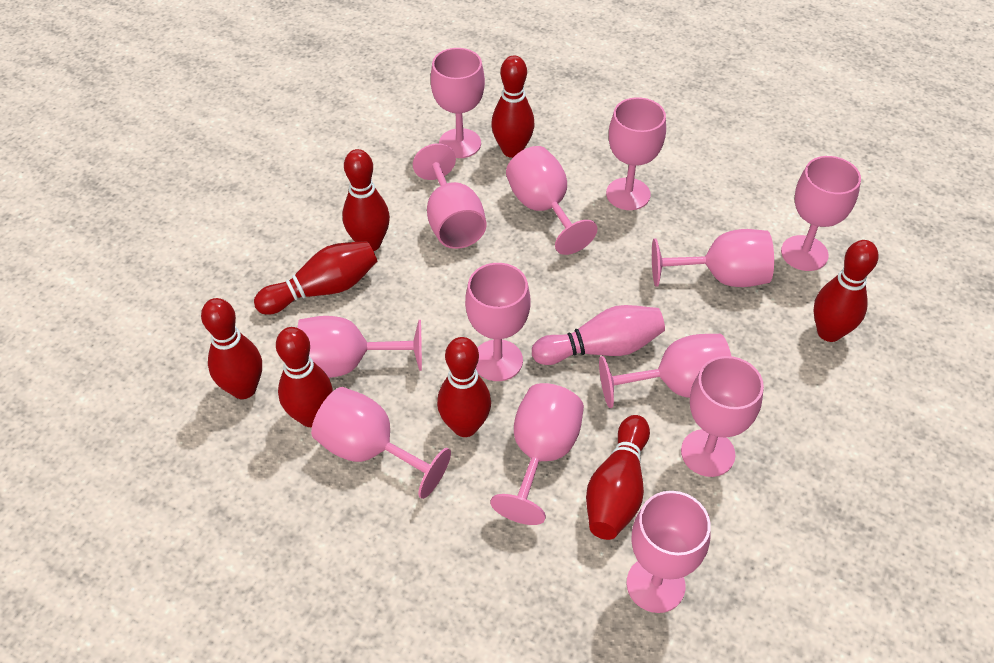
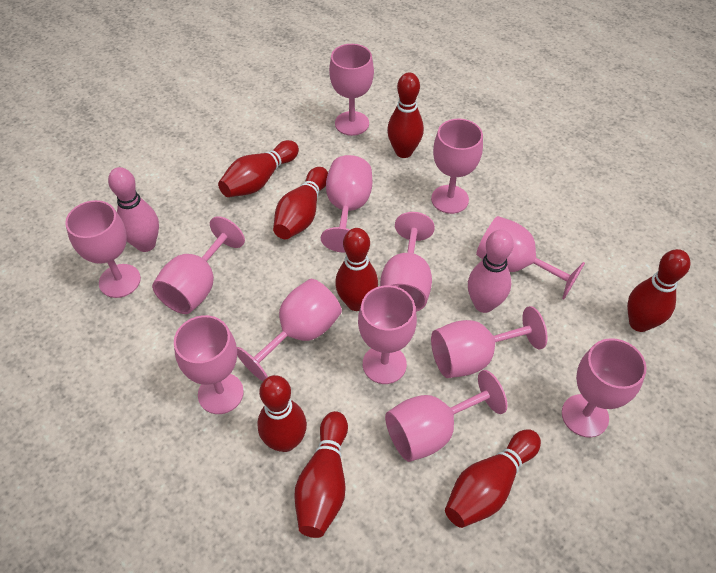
pink bowling pin: 1 -> 2

